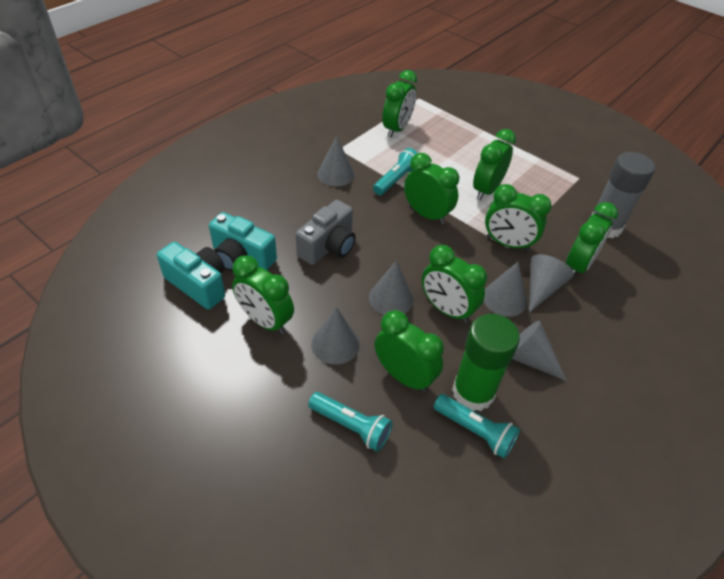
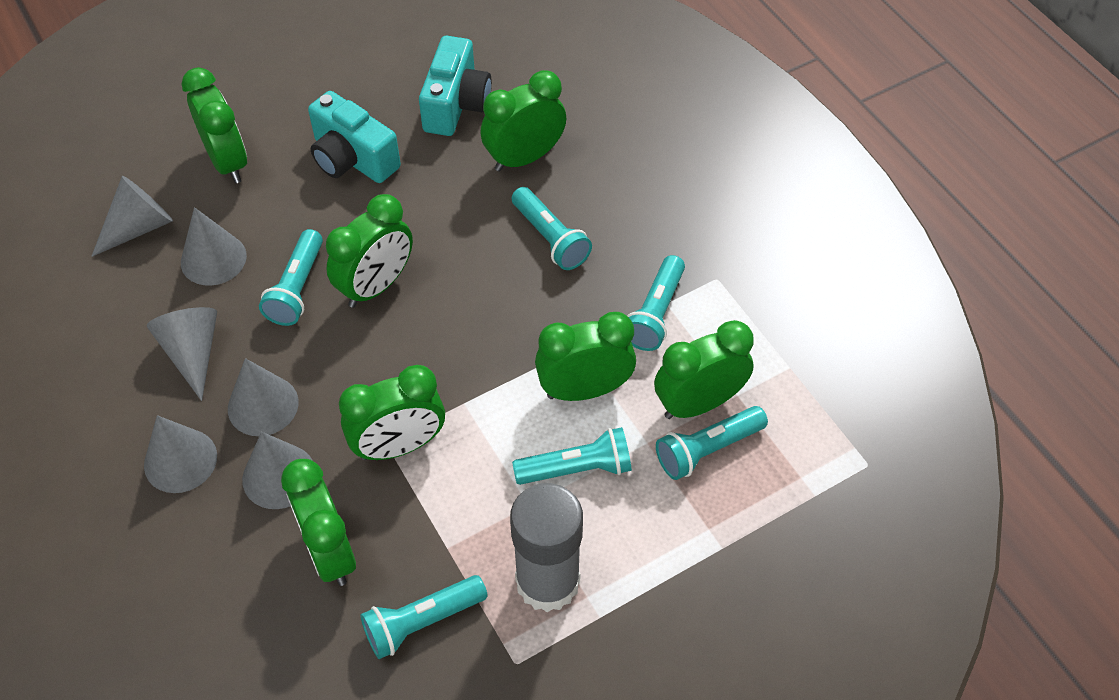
green clock: 8 -> 7
green glue stick: 1 -> 0
grey camera: 1 -> 0
turquoise flashlight: 3 -> 6

